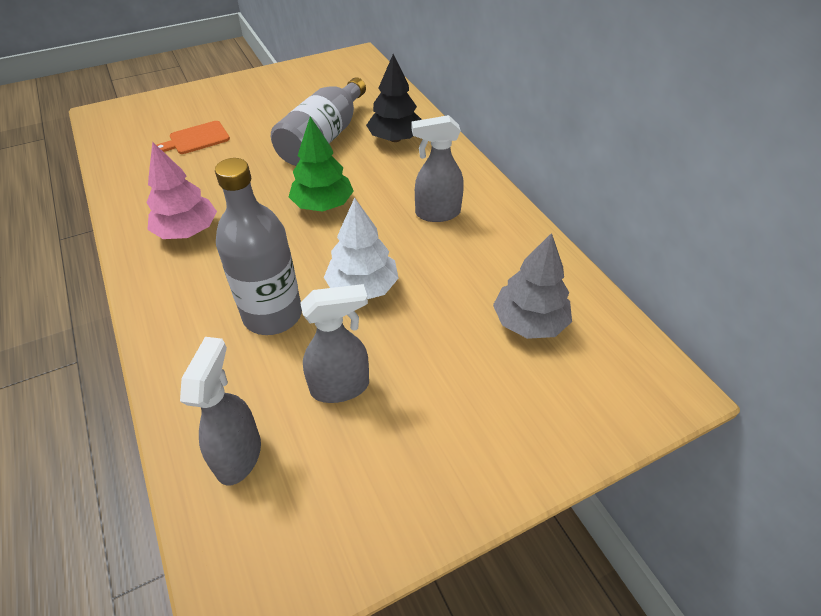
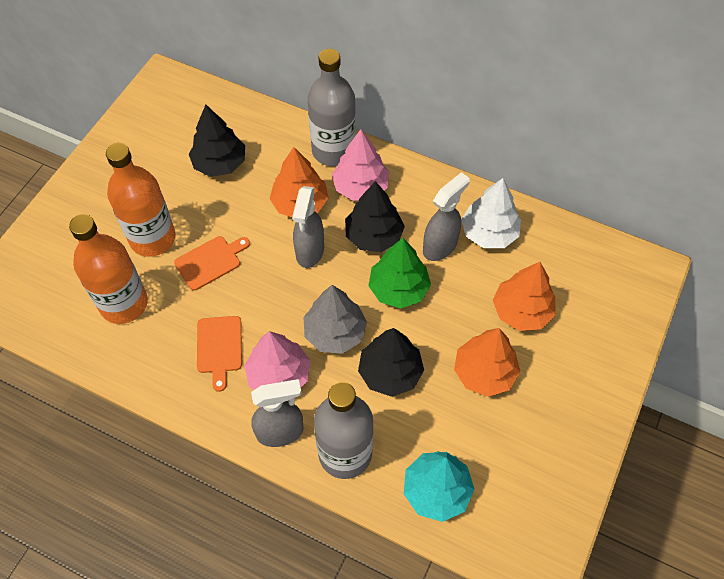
black tree: 1 -> 3
orange bottle: 0 -> 2
orange cutting board: 1 -> 2
orange tree: 0 -> 3
pink tree: 1 -> 2
turquoise tree: 0 -> 1

